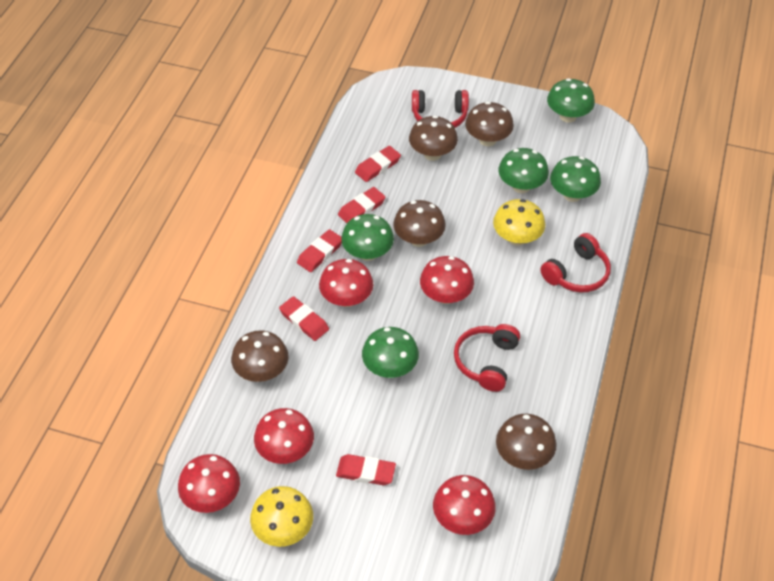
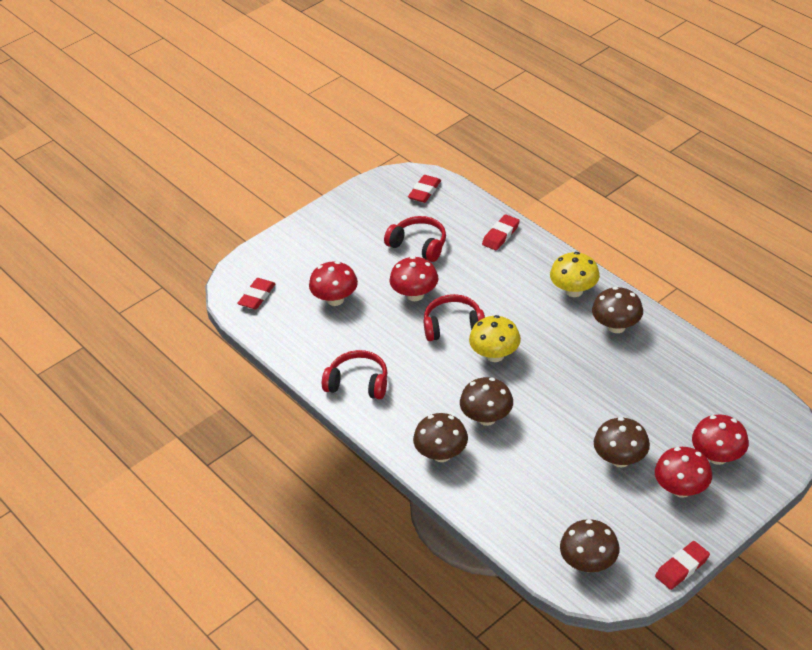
green mushroom: 5 -> 0
red eraser: 5 -> 4
red mushroom: 5 -> 4

